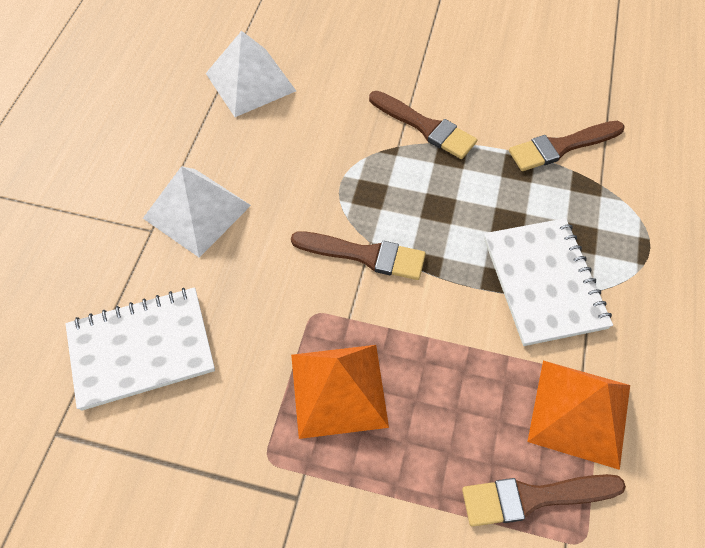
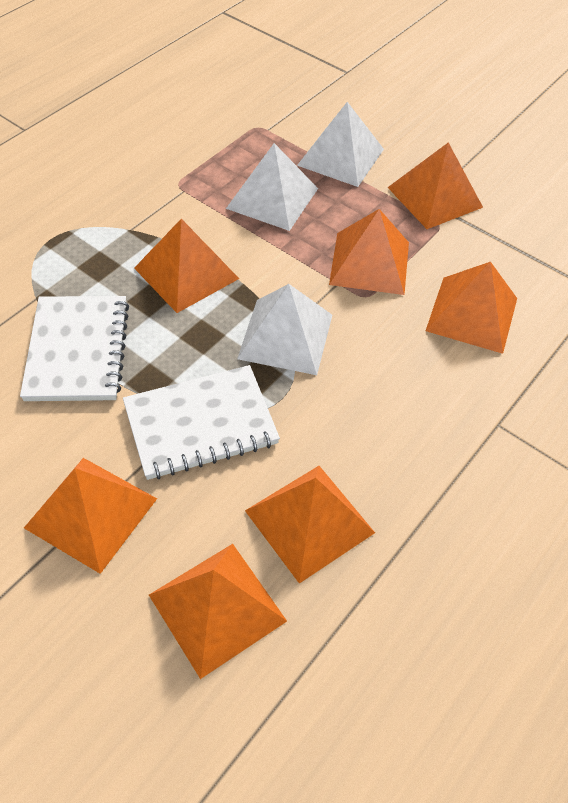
brown brush: 4 -> 0
orange pyramid: 2 -> 7
white pyramid: 2 -> 3

